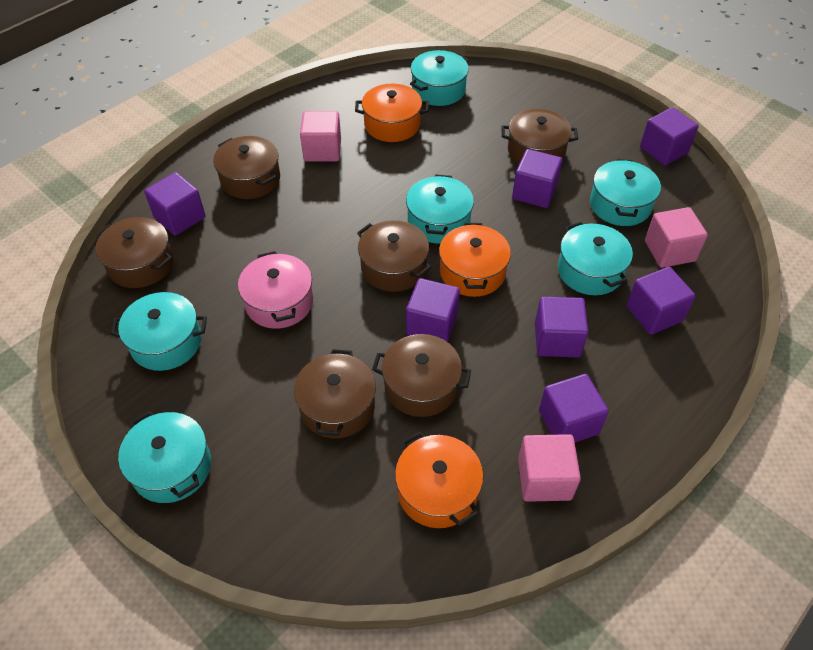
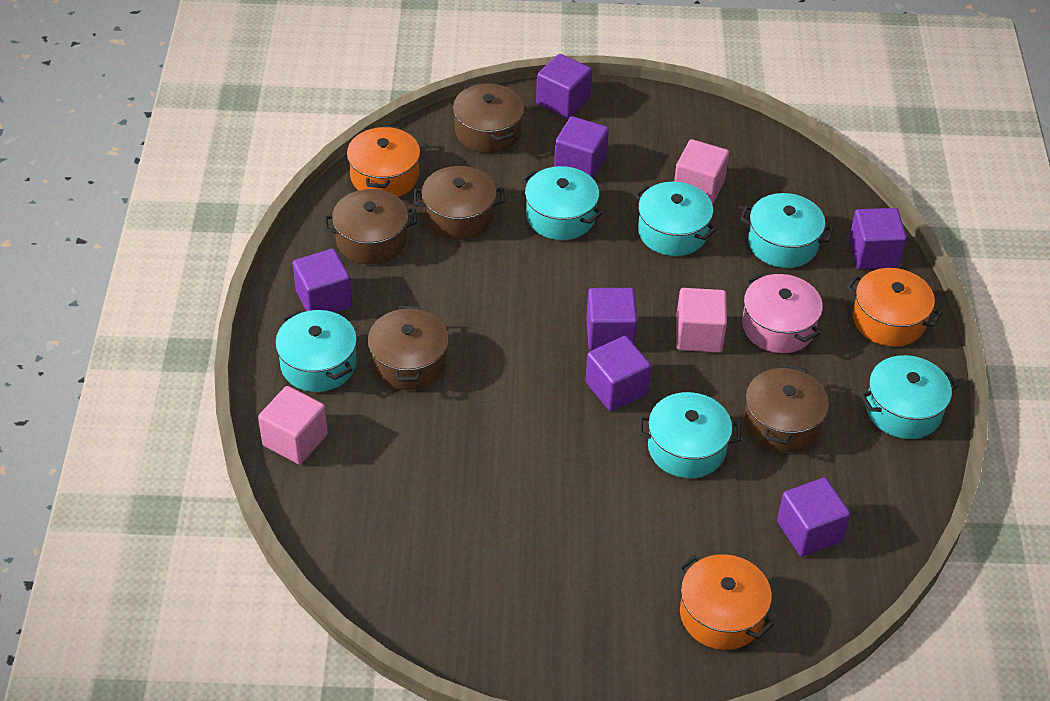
brown pot: 6 -> 5

